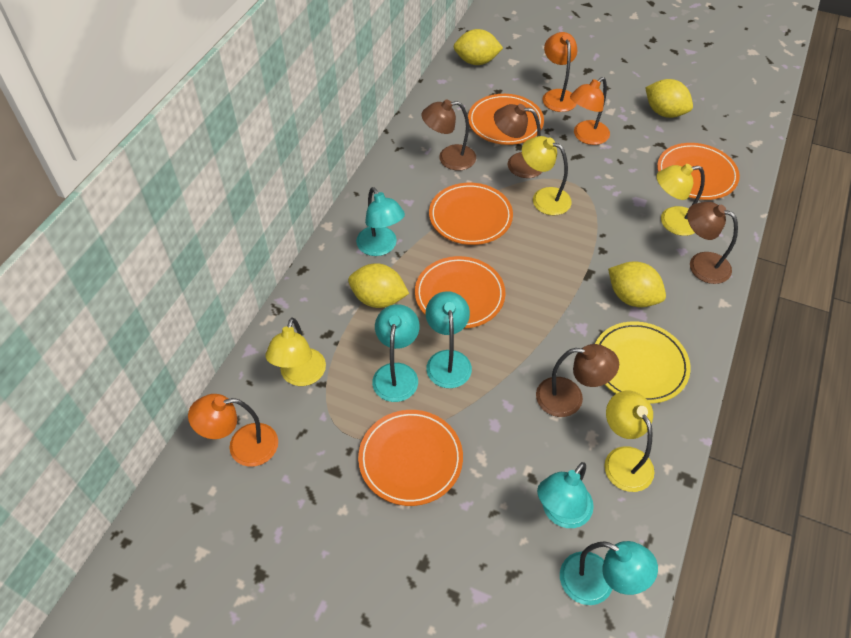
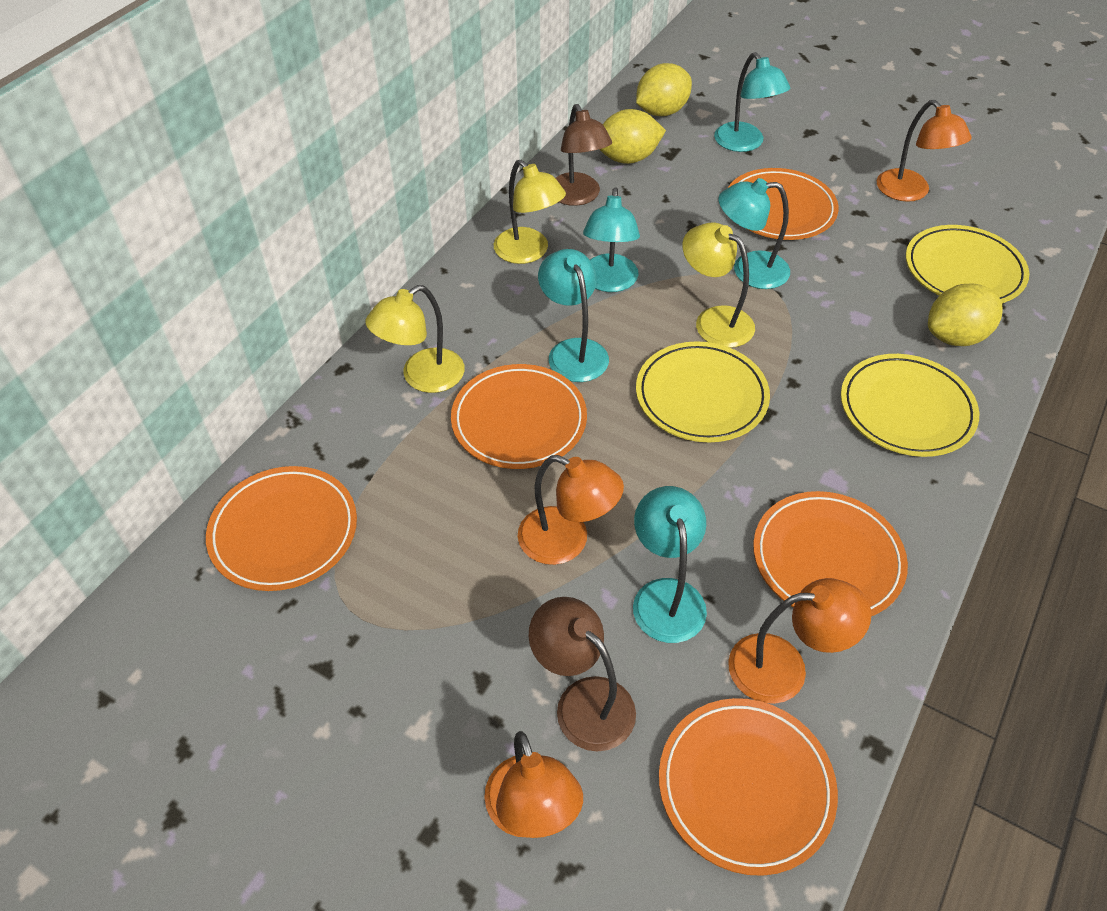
brown lamp: 4 -> 2
orange lamp: 3 -> 4
yellow lamp: 4 -> 3
yellow lemon: 4 -> 3
yellow plate: 1 -> 3

